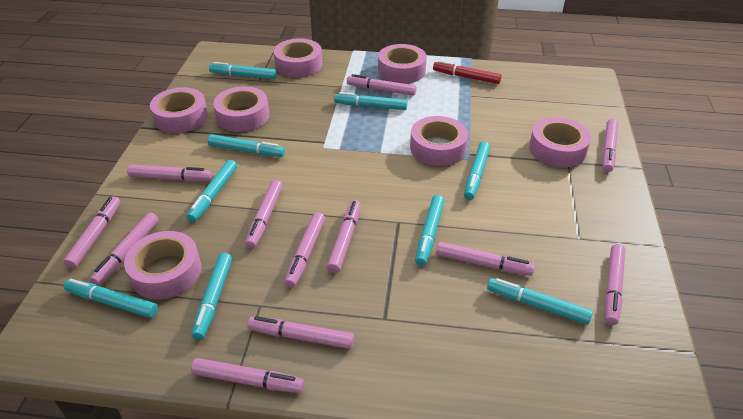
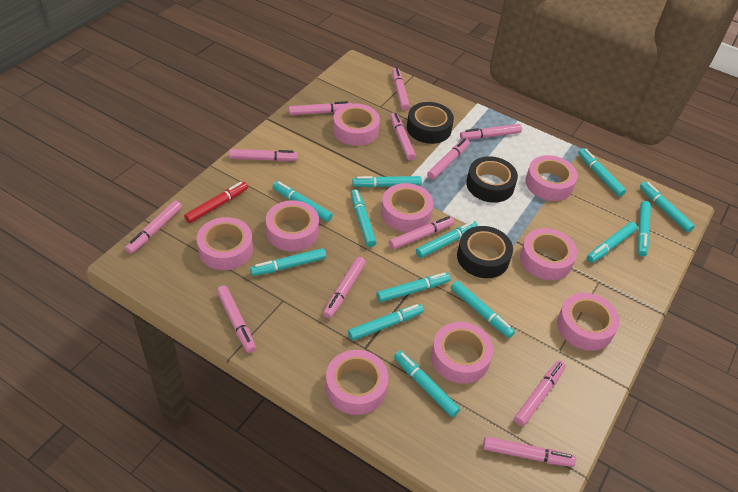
black tape: 0 -> 3
pink tape: 7 -> 9
turquoise marker: 9 -> 13

